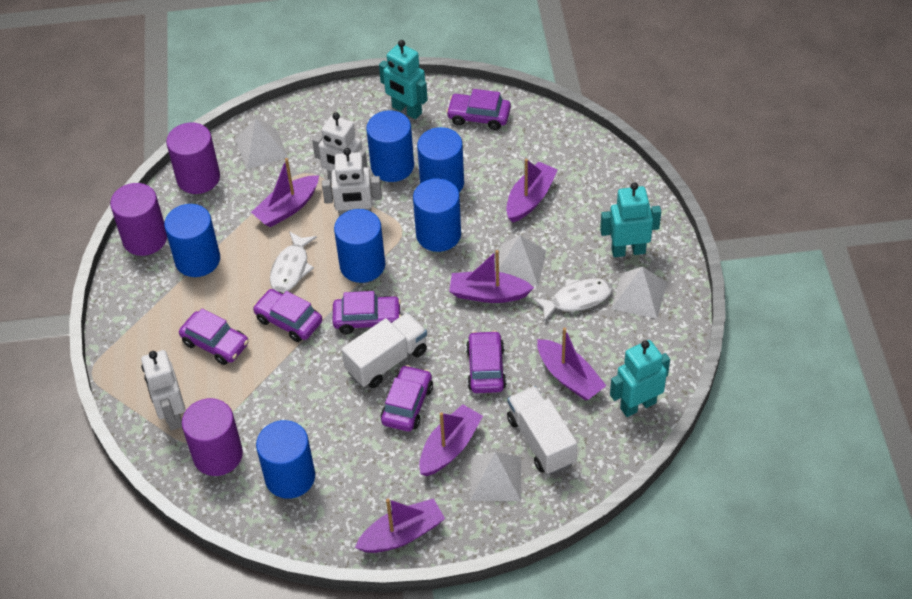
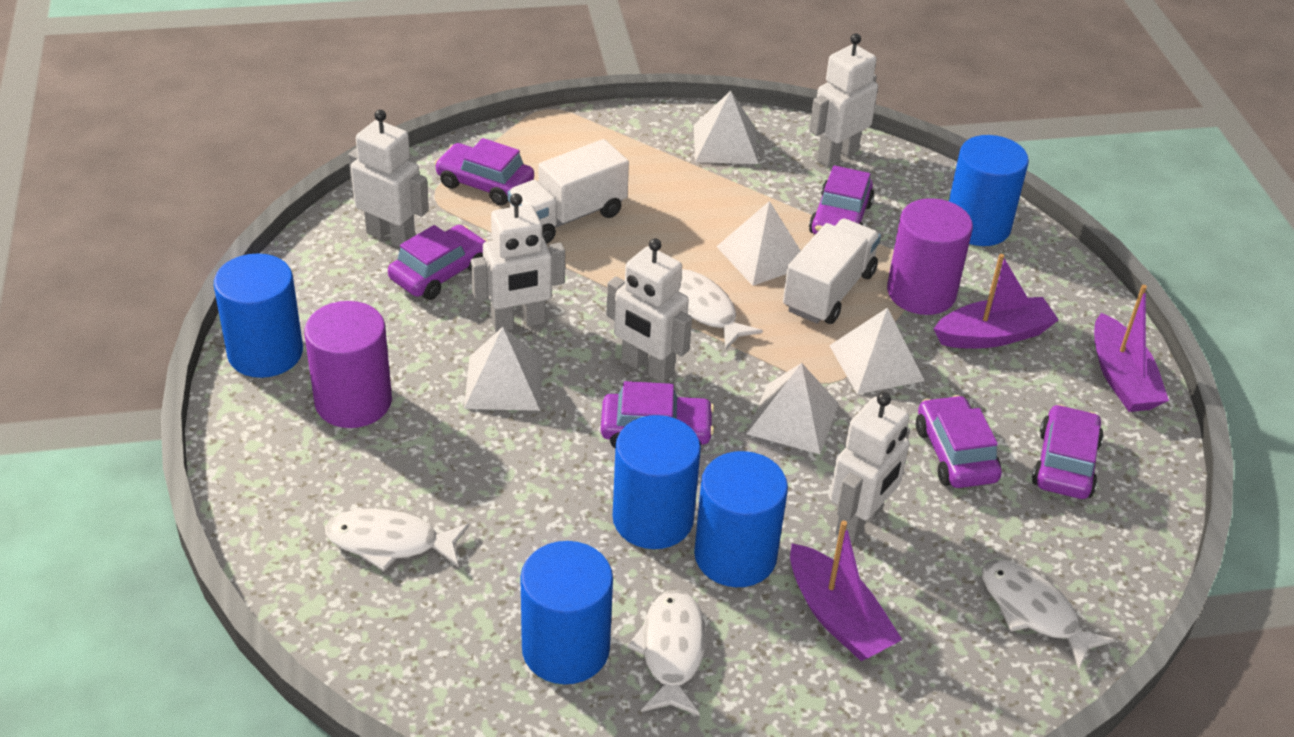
blue cylinder: 6 -> 5
purple boat: 6 -> 3
purple cylinder: 3 -> 2
turquoise robot: 3 -> 0
white fish: 2 -> 4
white pyramid: 4 -> 5
white robot: 3 -> 5

